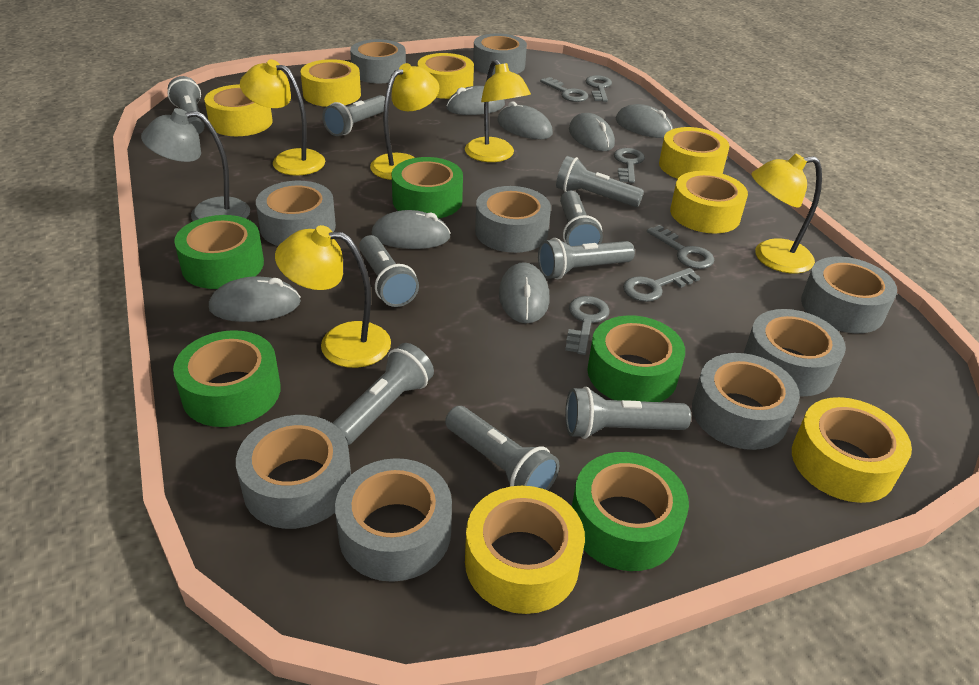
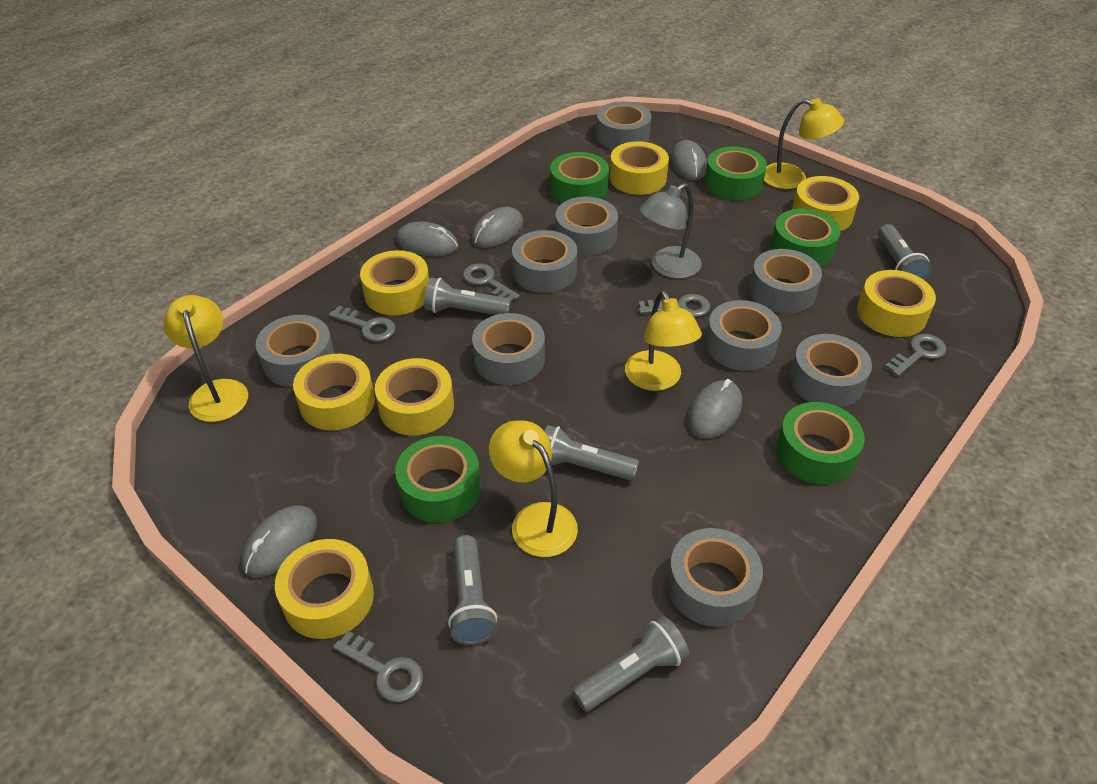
grey flashlight: 9 -> 5
grey key: 6 -> 5
grey mouse: 7 -> 5
yellow lamp: 5 -> 4

